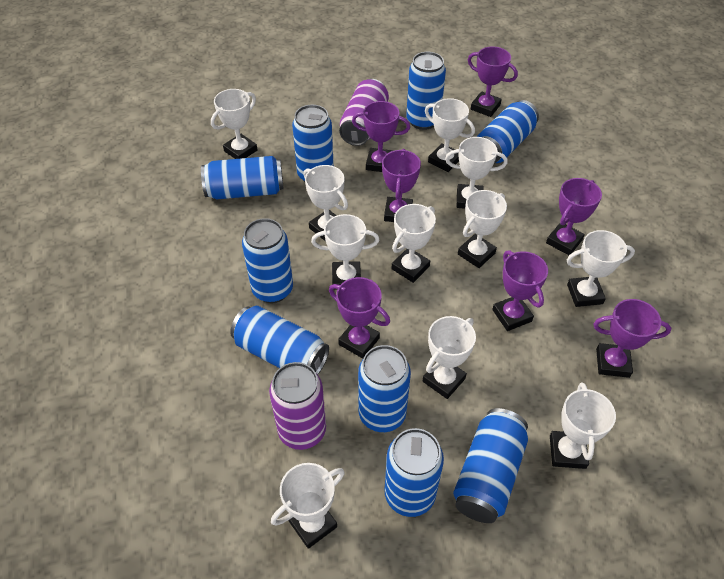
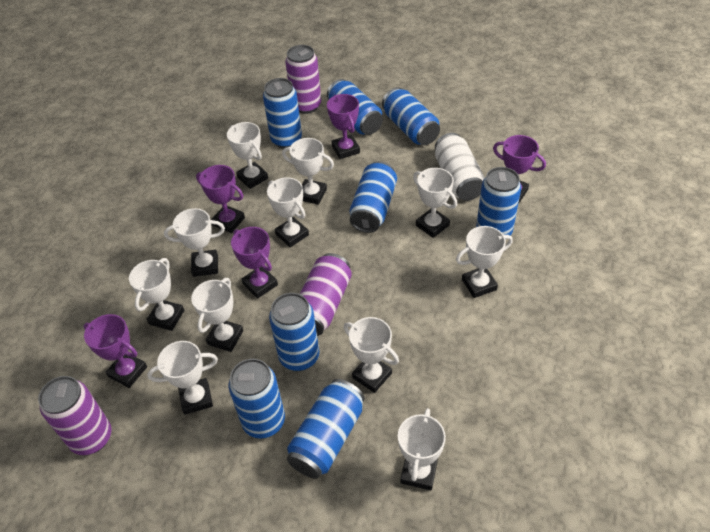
blue can: 9 -> 8
purple can: 2 -> 3
purple trophy: 7 -> 5
white can: 0 -> 1

